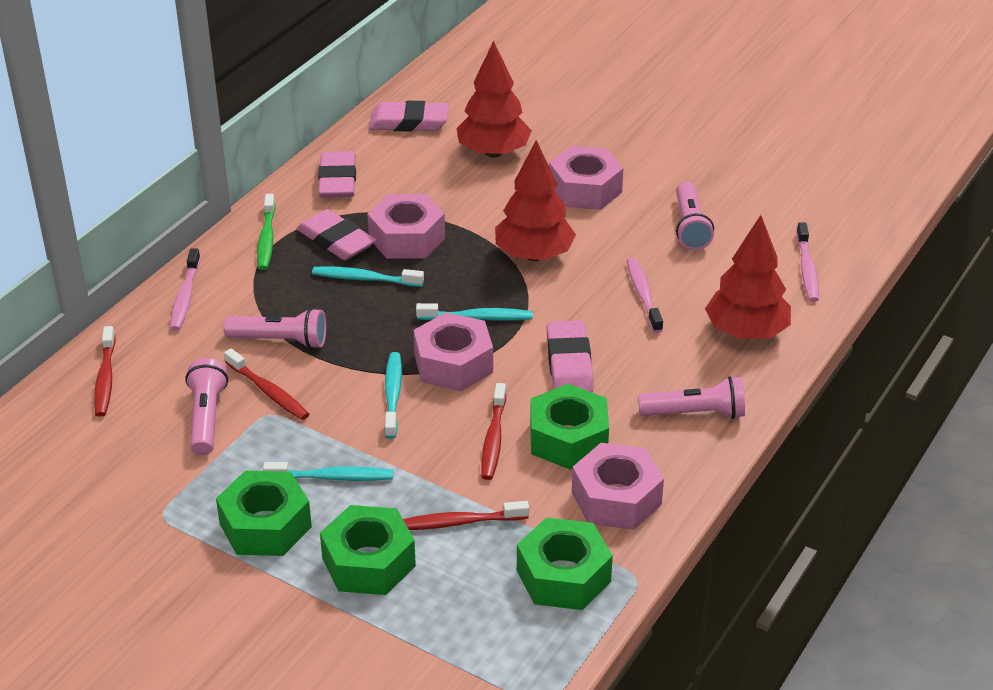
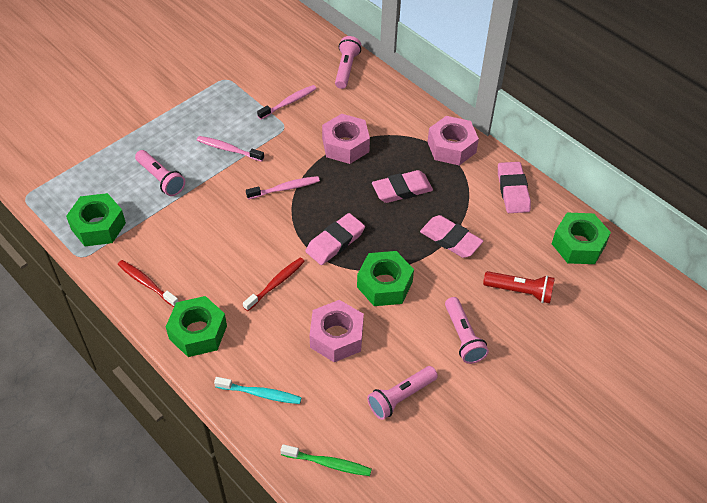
pink nut: 4 -> 3
red flashlight: 0 -> 1
red toothbrush: 4 -> 2
red tree: 3 -> 0
turquoise toothbrush: 4 -> 1

